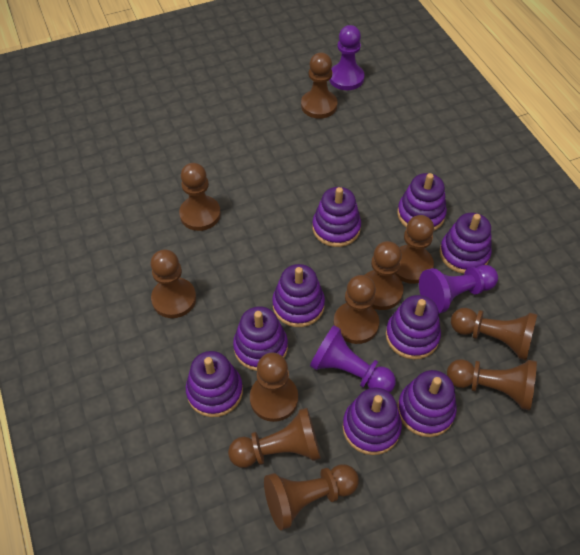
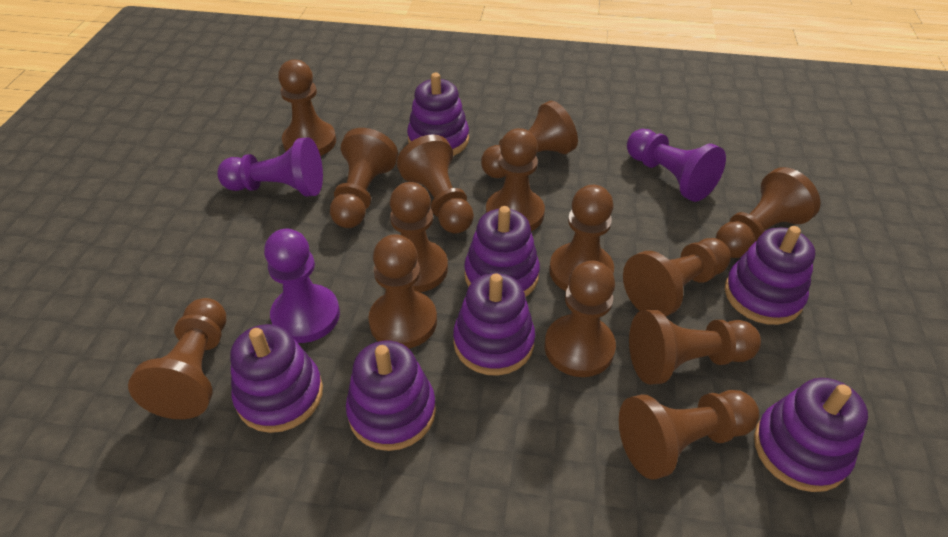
brown pawn: 11 -> 14
purple stacking toy: 9 -> 7

